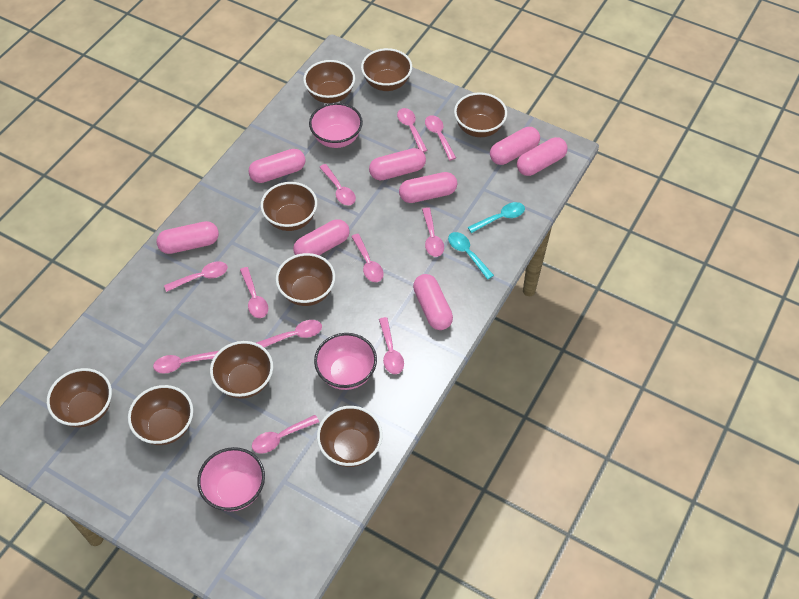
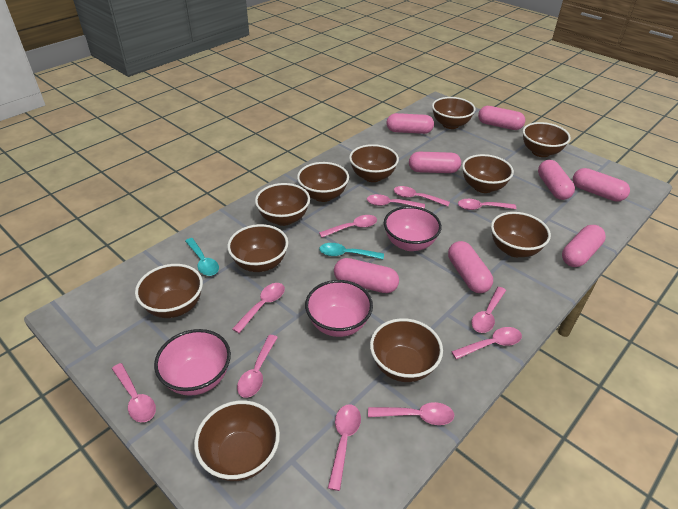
brown bowl: 9 -> 11

